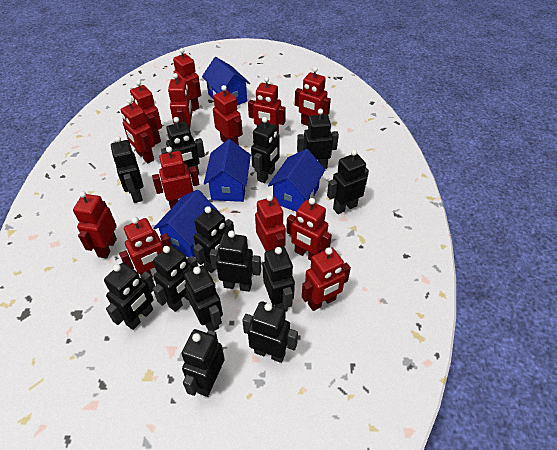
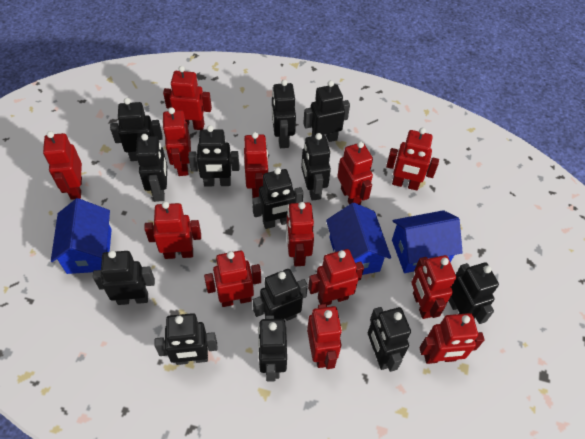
blue house: 4 -> 3

